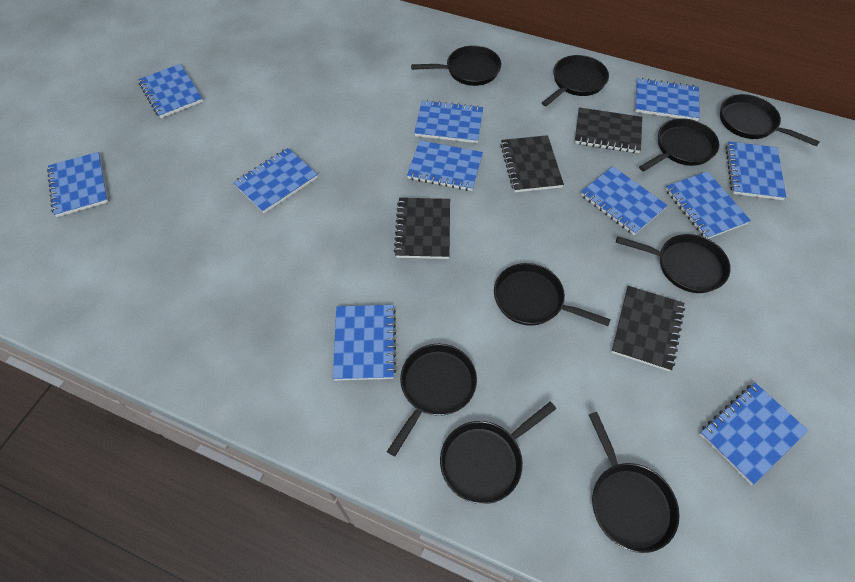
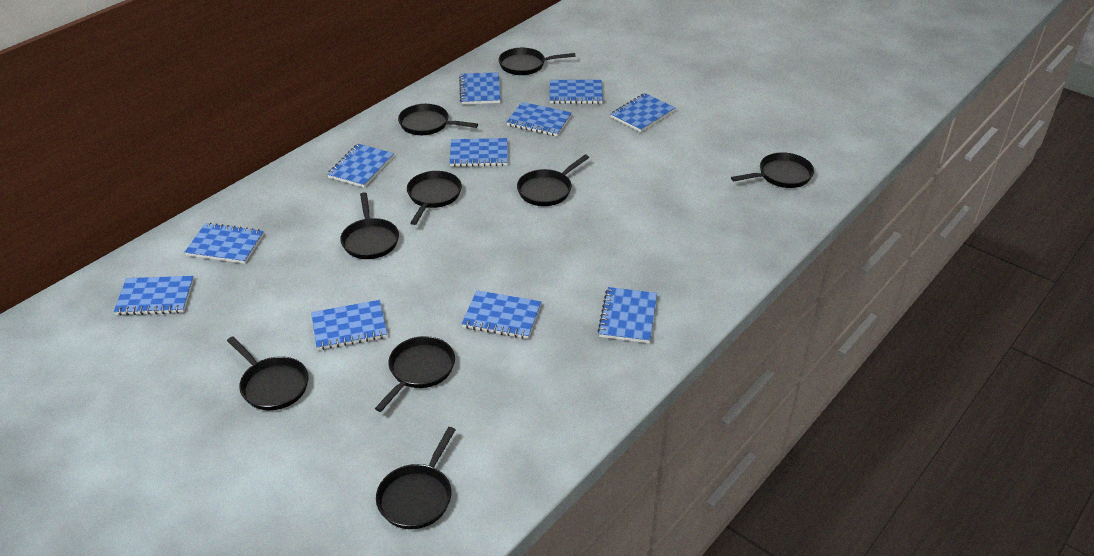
black notebook: 4 -> 0

